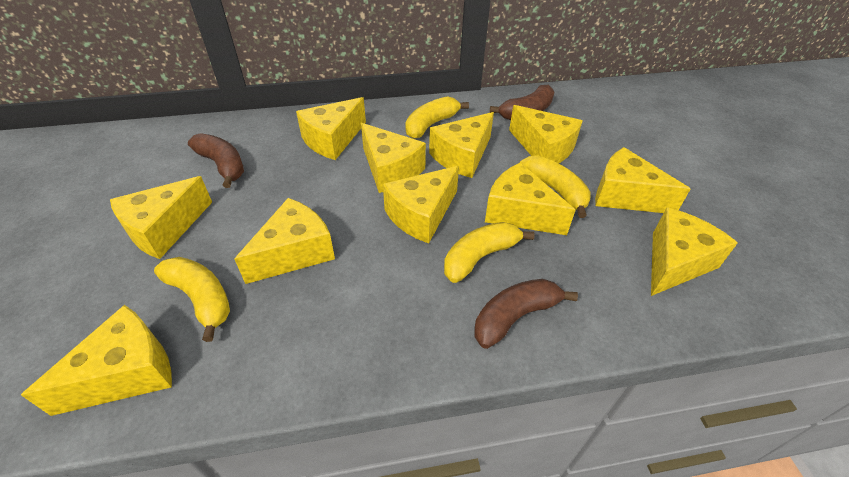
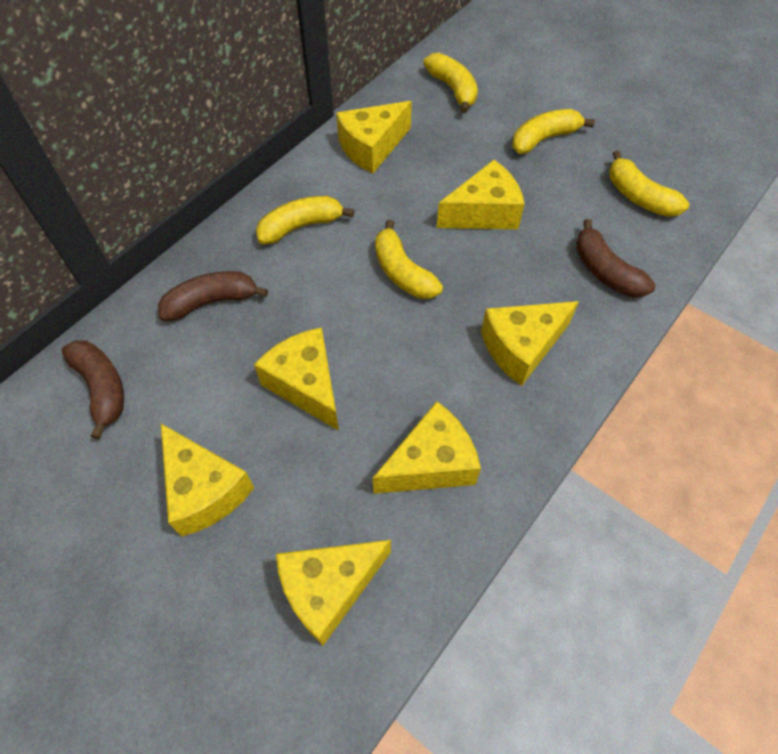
yellow banana: 4 -> 5
yellow cheese: 11 -> 7

